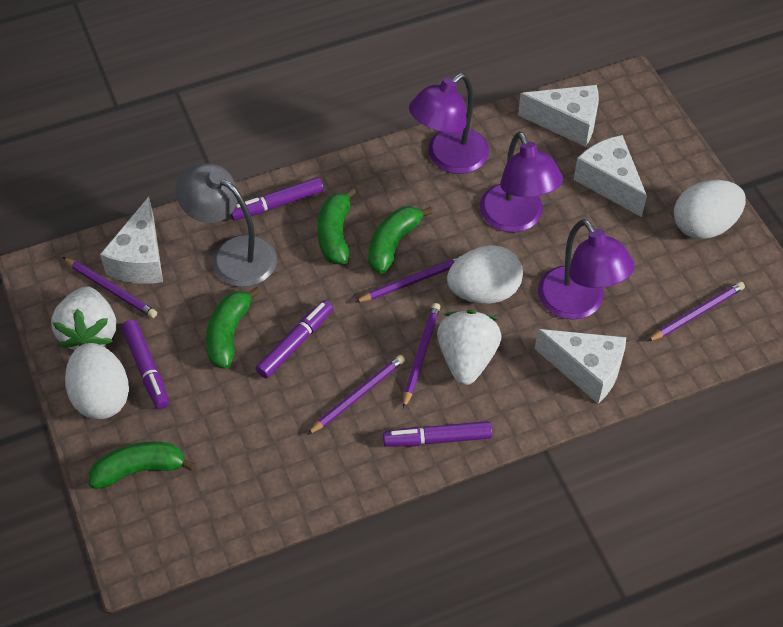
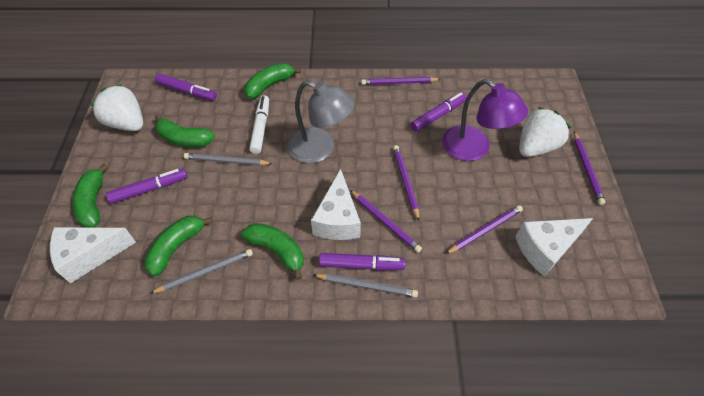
green banana: 4 -> 5
grey pencil: 0 -> 3
purple lamp: 3 -> 1
white cheese: 4 -> 3
white egg: 3 -> 0
white marker: 0 -> 1

